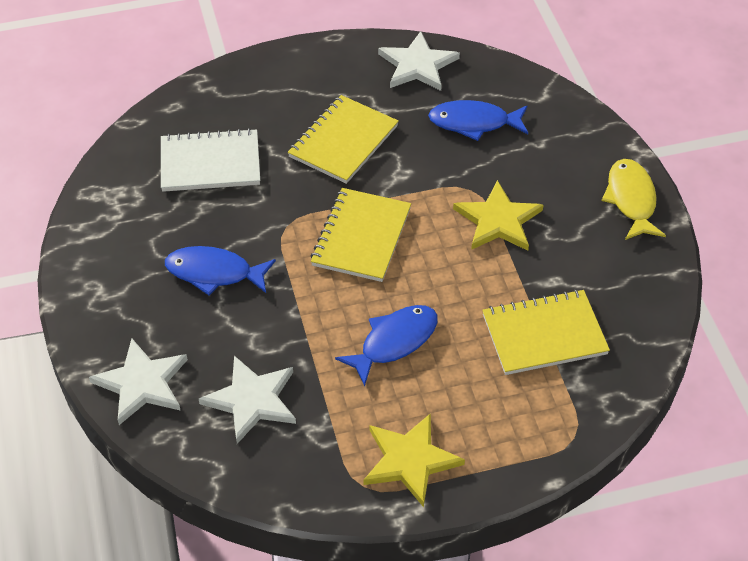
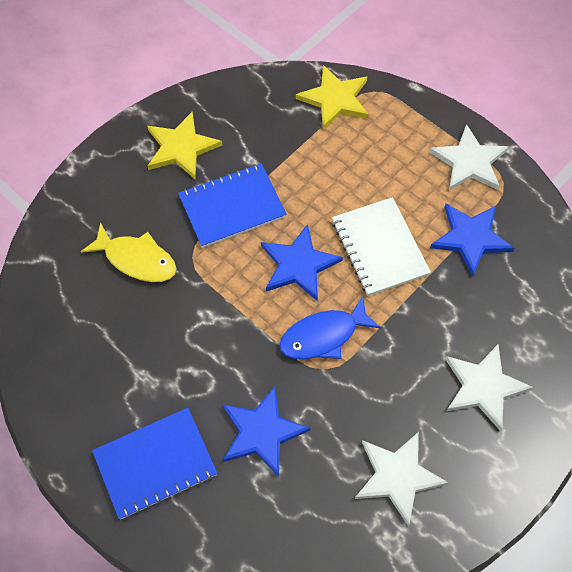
blue fish: 3 -> 1
blue notebook: 0 -> 2
blue star: 0 -> 3
yellow notebook: 3 -> 0

